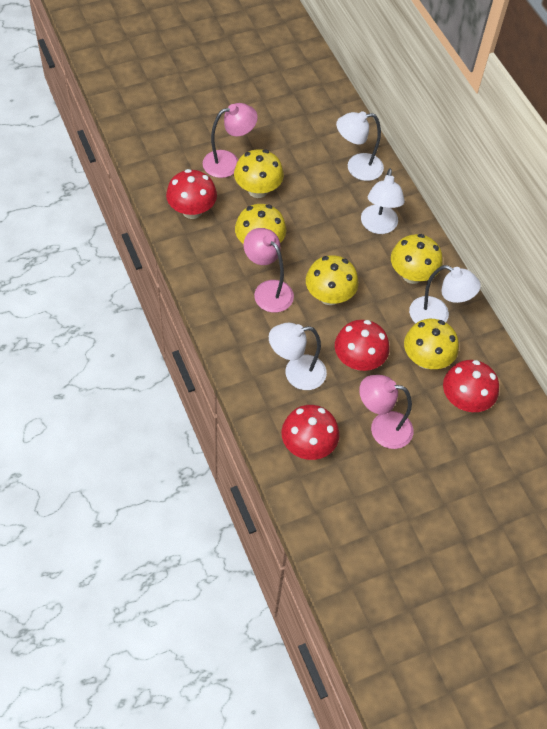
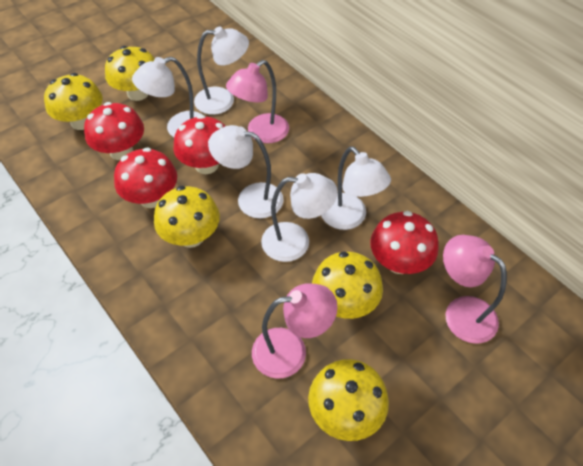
white lamp: 4 -> 5

